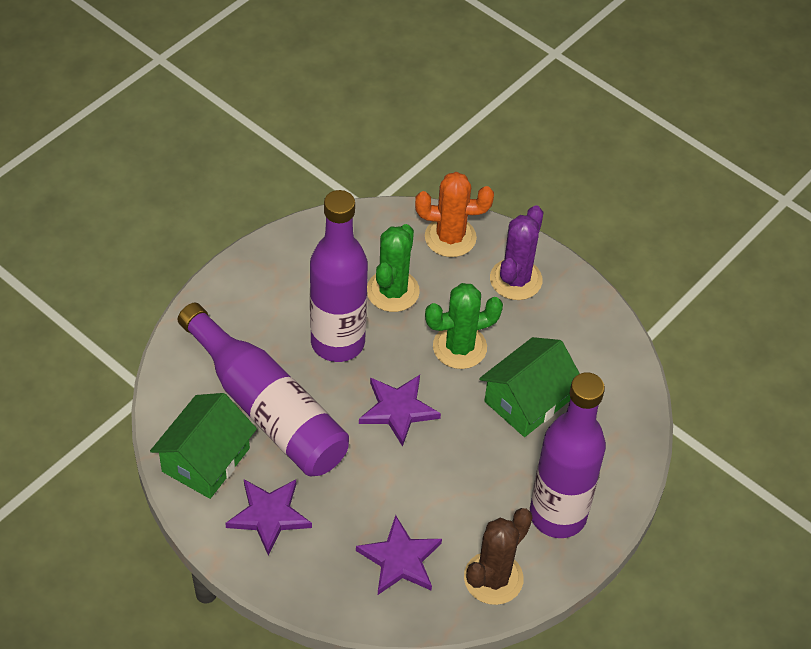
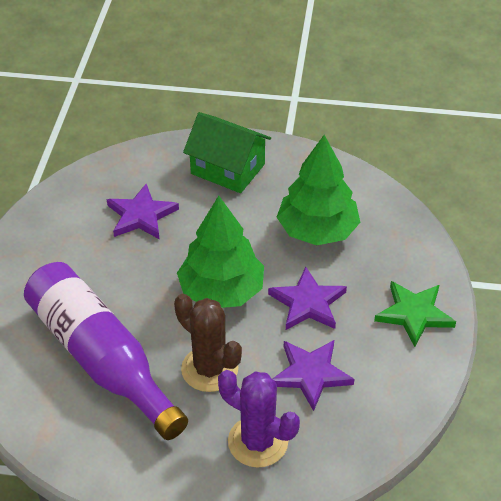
green cactus: 2 -> 0
green house: 2 -> 1
green star: 0 -> 1
green tree: 0 -> 2
orange cactus: 1 -> 0
purple bottle: 3 -> 1

